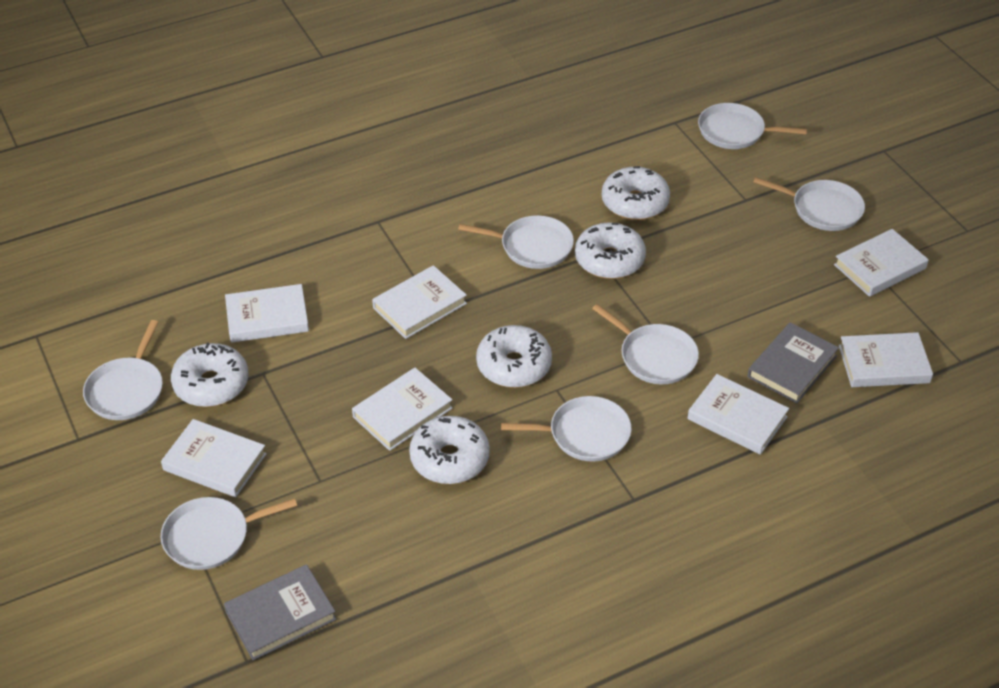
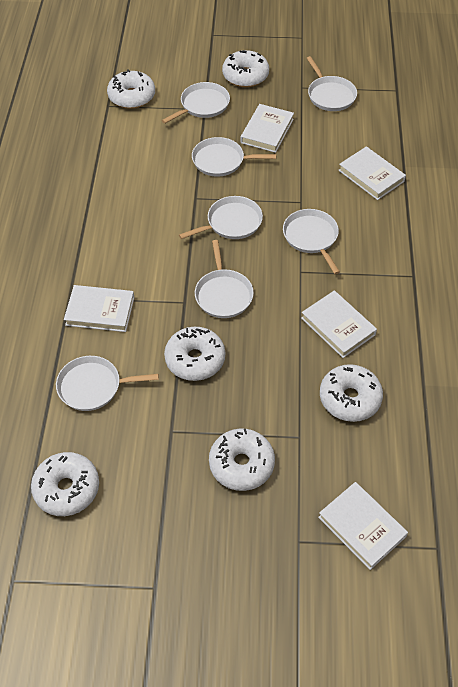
grey book: 2 -> 0
white book: 7 -> 5
white donut: 5 -> 6

